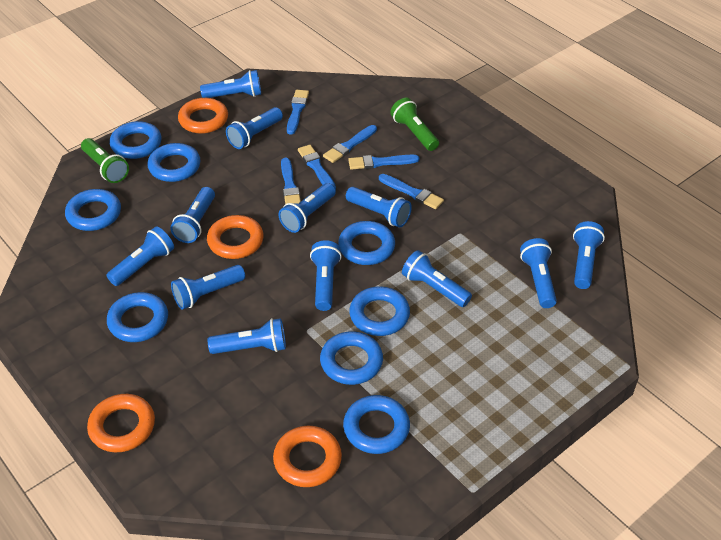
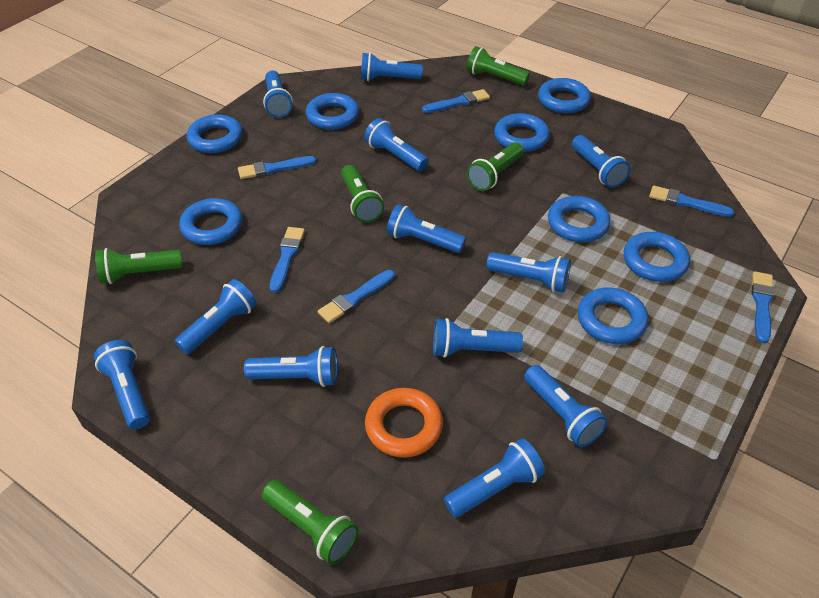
green flashlight: 2 -> 5
orange ring: 4 -> 1

